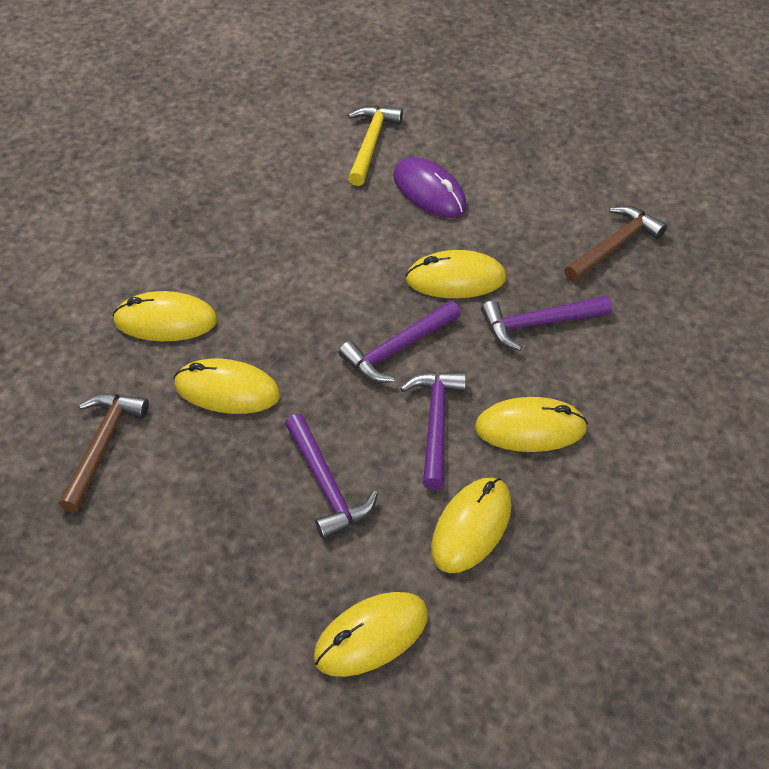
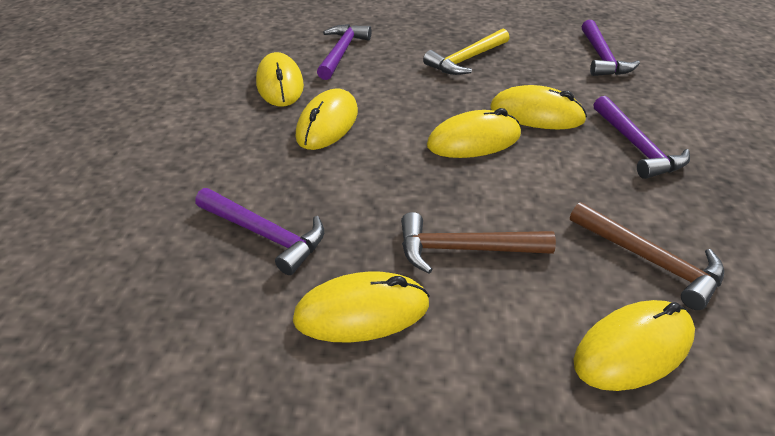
purple mouse: 1 -> 0

